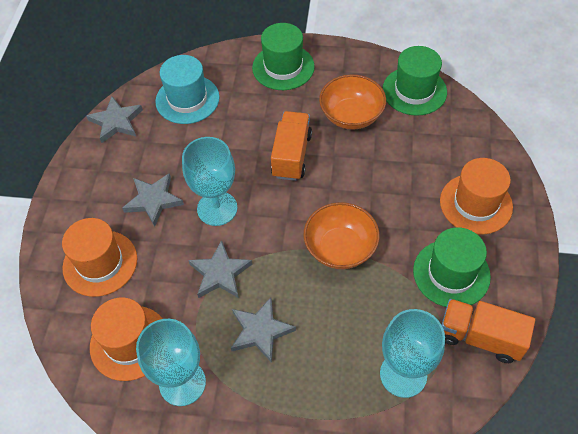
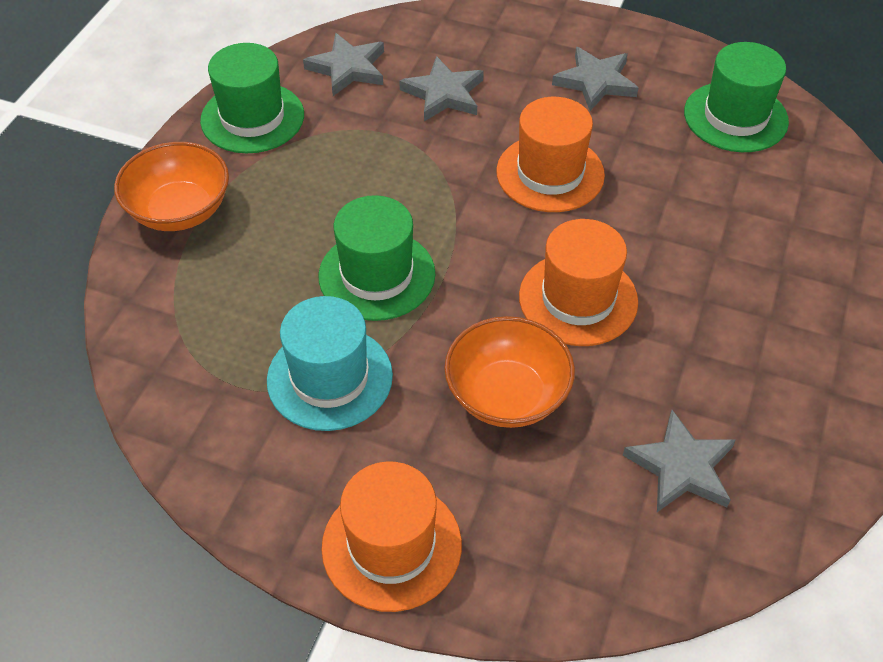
orange truck: 2 -> 0
turquoise goblet: 3 -> 0

